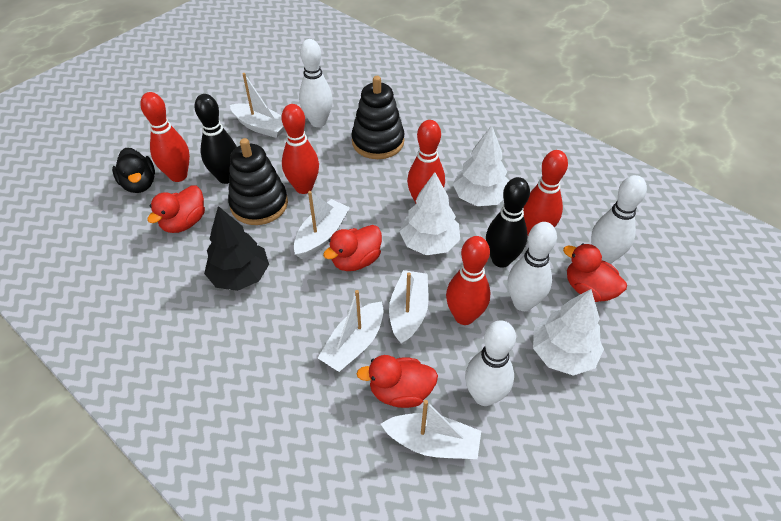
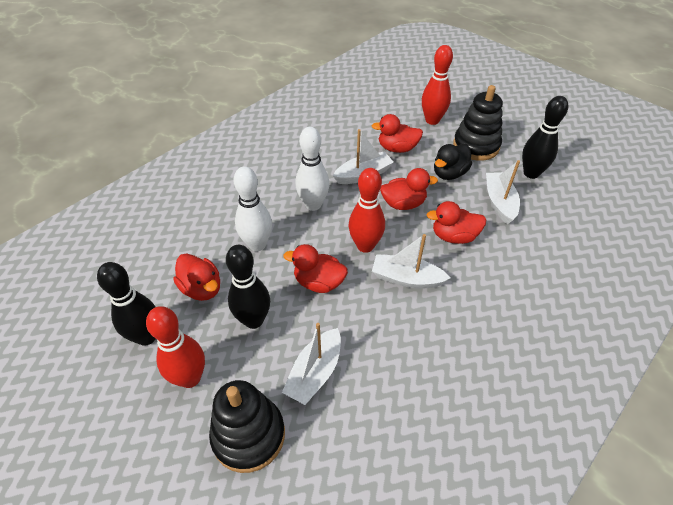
black bowling pin: 2 -> 3
black tree: 1 -> 0
red bowling pin: 5 -> 3
red duck: 4 -> 5
white boat: 5 -> 4
white bowling pin: 4 -> 2
white tree: 3 -> 0

